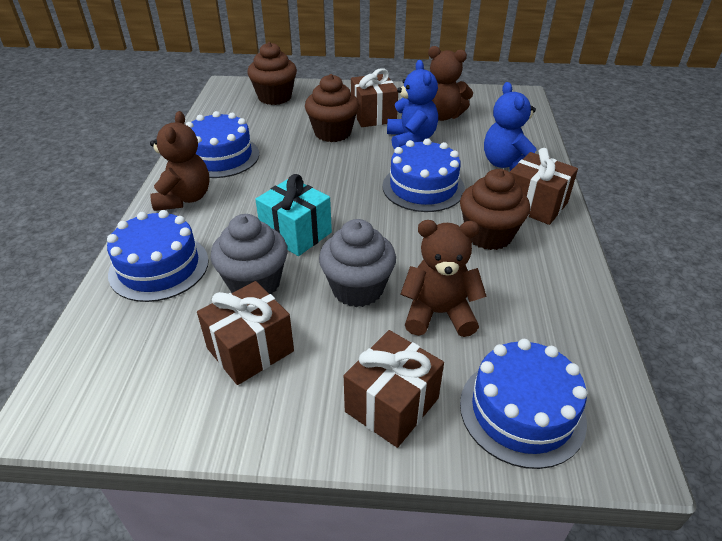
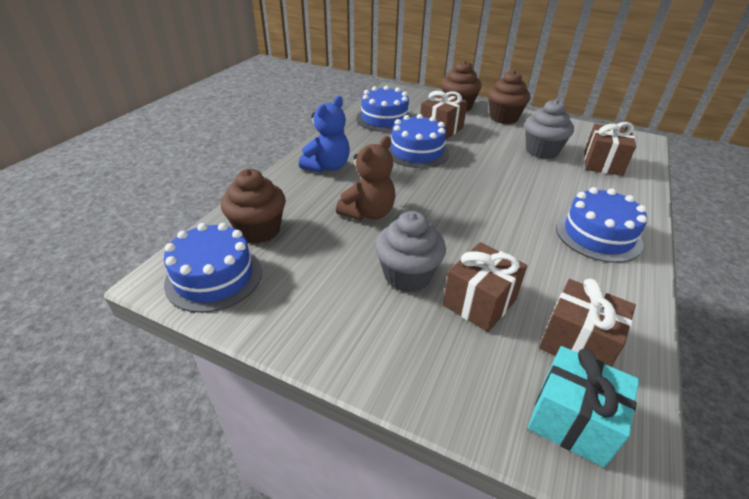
blue teddy bear: 2 -> 1
brown teddy bear: 3 -> 1

